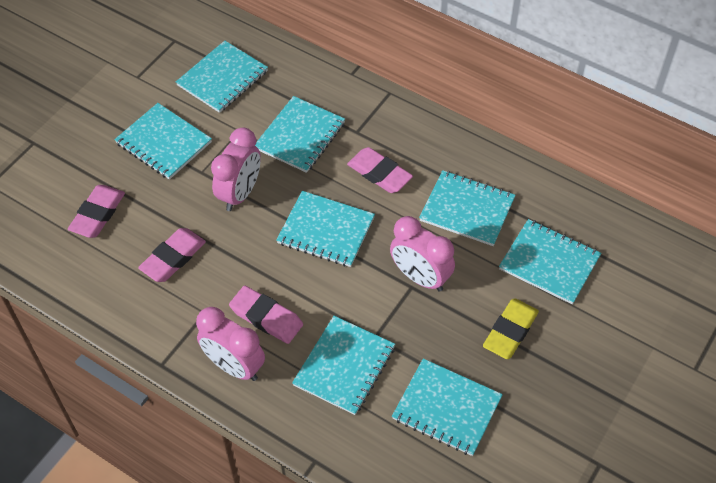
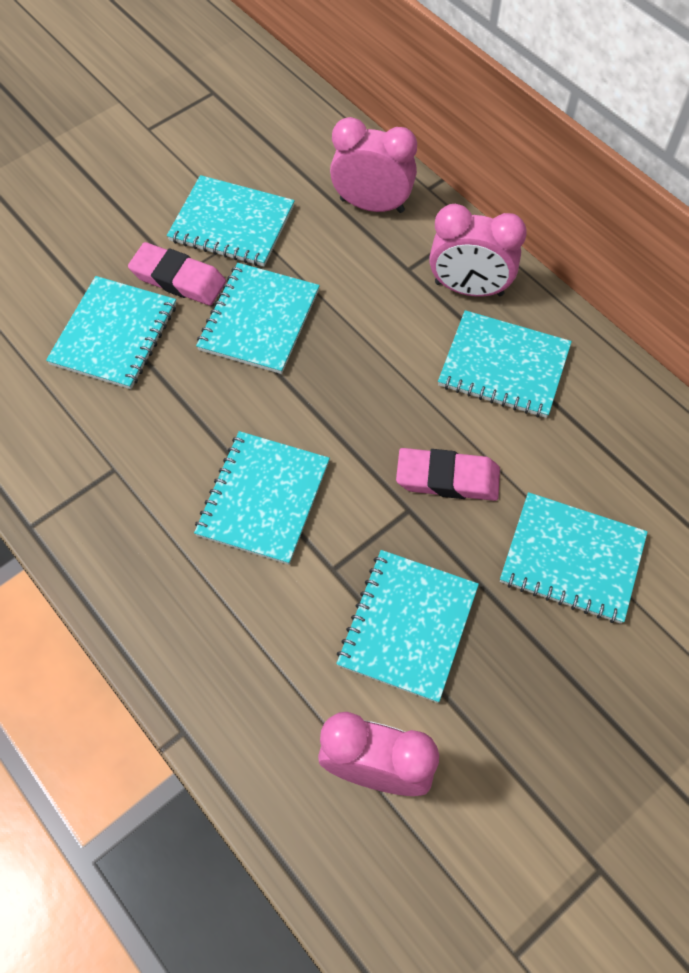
pink eraser: 4 -> 2
turquoise notebook: 8 -> 7
yellow eraser: 1 -> 0

